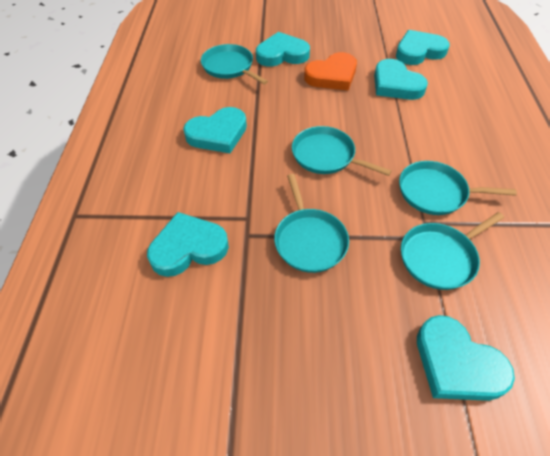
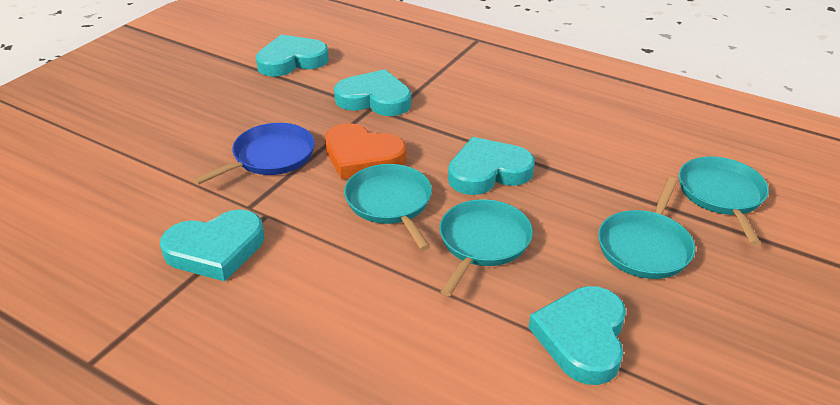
blue pan: 0 -> 1
turquoise heart: 6 -> 5
turquoise pan: 5 -> 4

